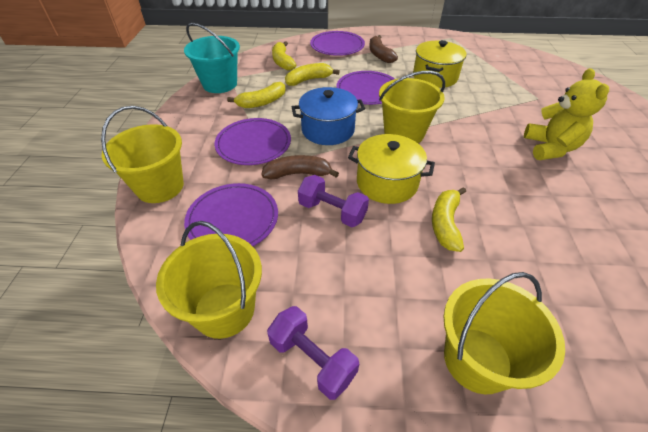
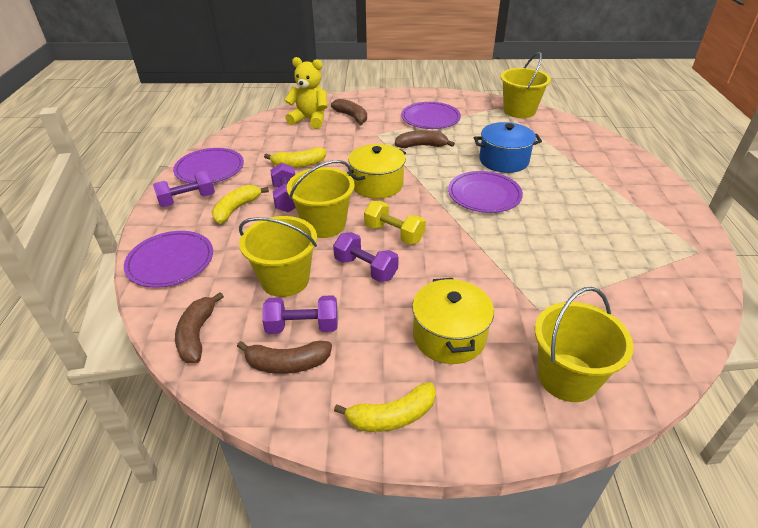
brown banana: 2 -> 4
purple dumbbell: 2 -> 4
turquoise bucket: 1 -> 0
yellow banana: 4 -> 3
yellow dumbbell: 0 -> 1

